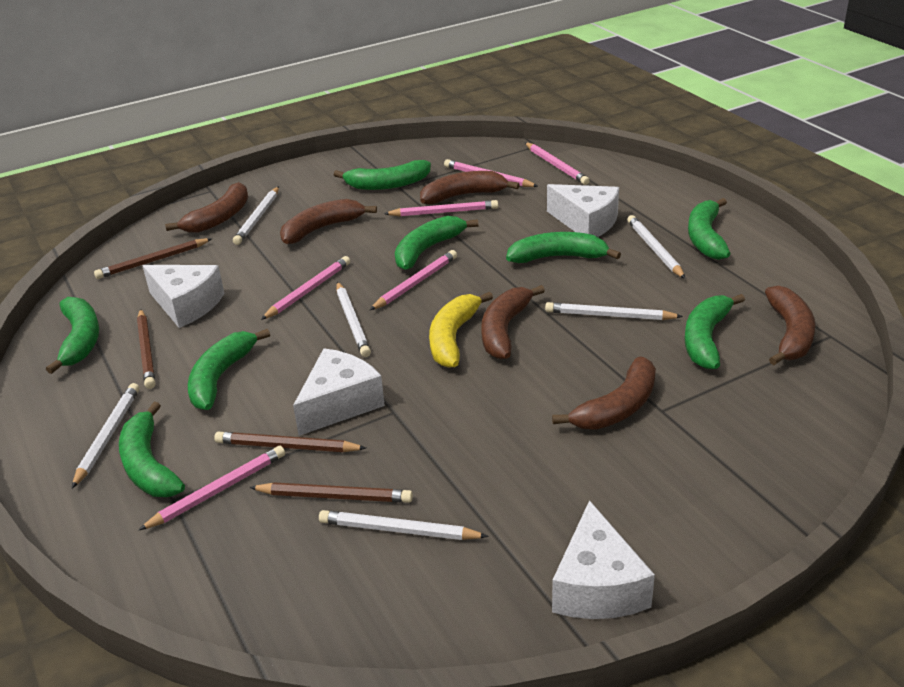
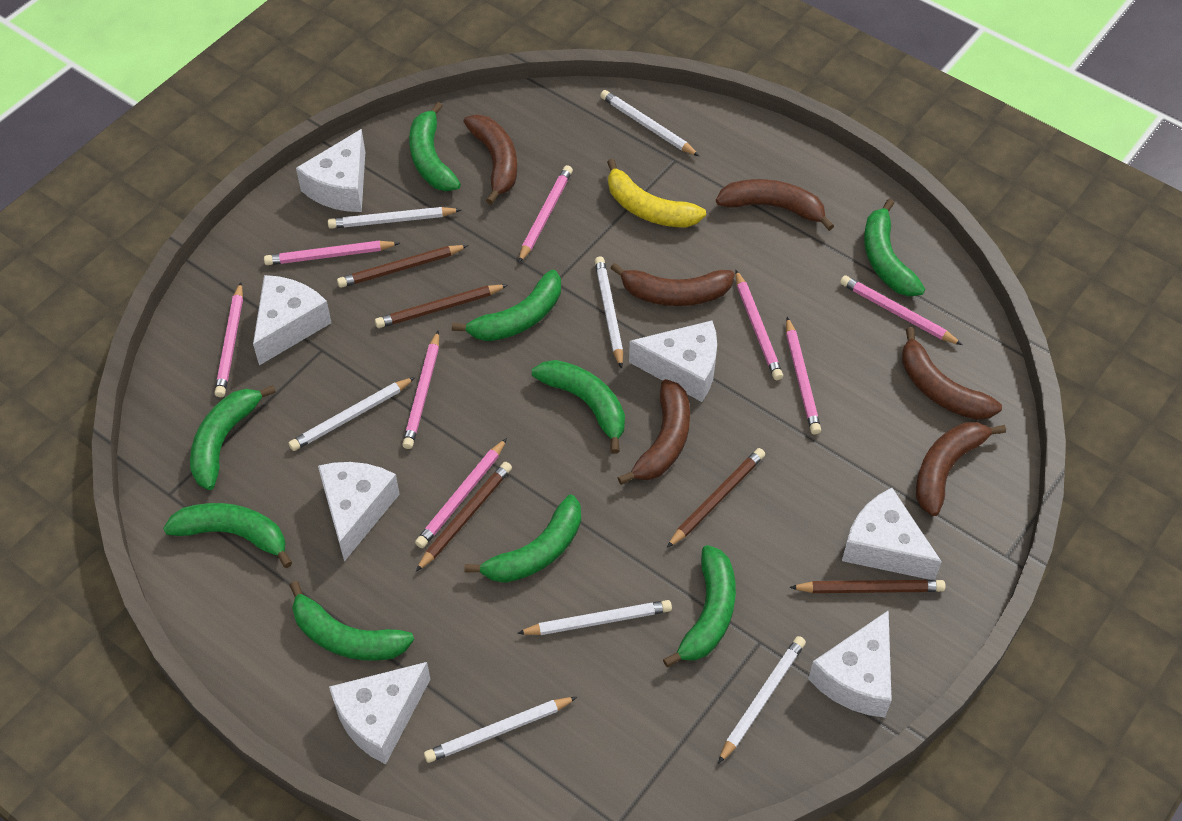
brown pencil: 4 -> 5
green banana: 8 -> 9
pink pencil: 6 -> 8
white cheese: 4 -> 7
white pencil: 6 -> 7

